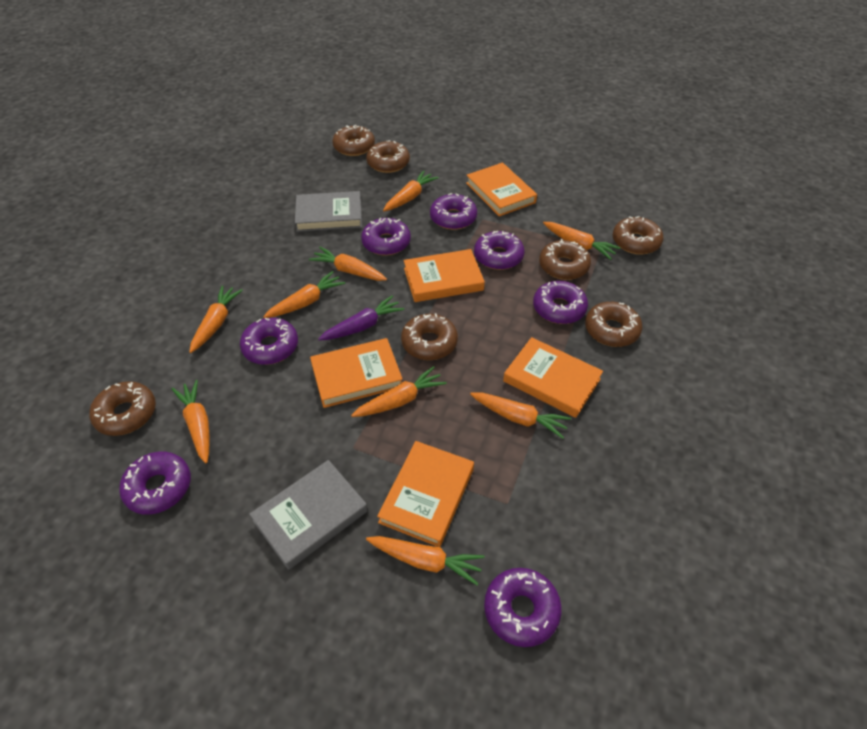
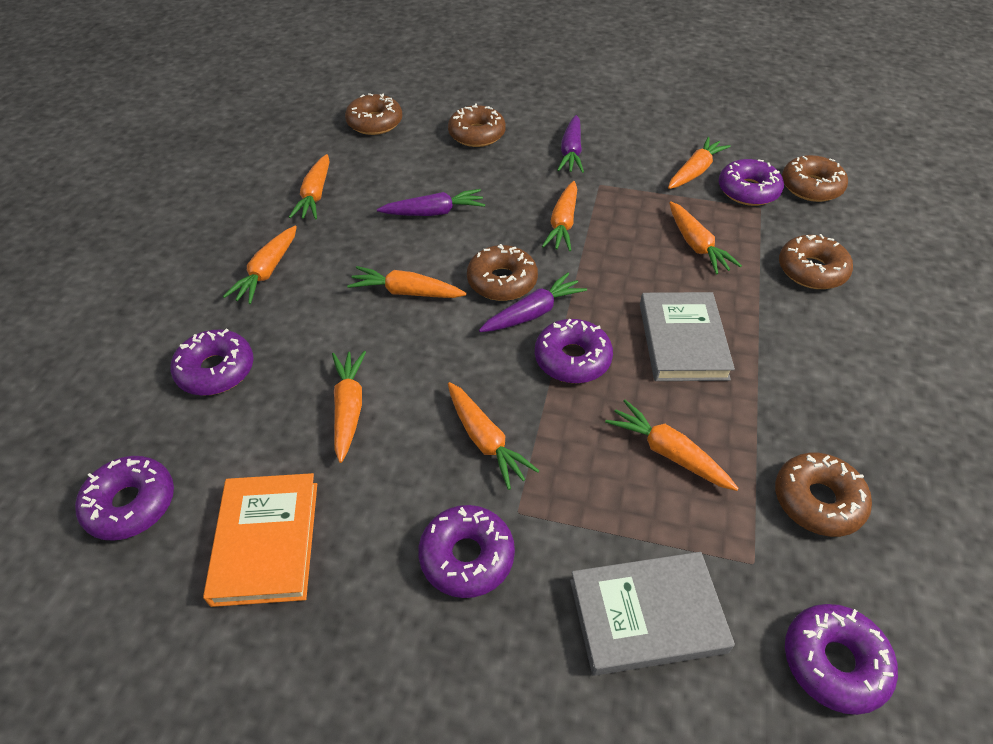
brown donut: 7 -> 6
orange book: 5 -> 1
purple carrot: 1 -> 3
purple donut: 7 -> 6

